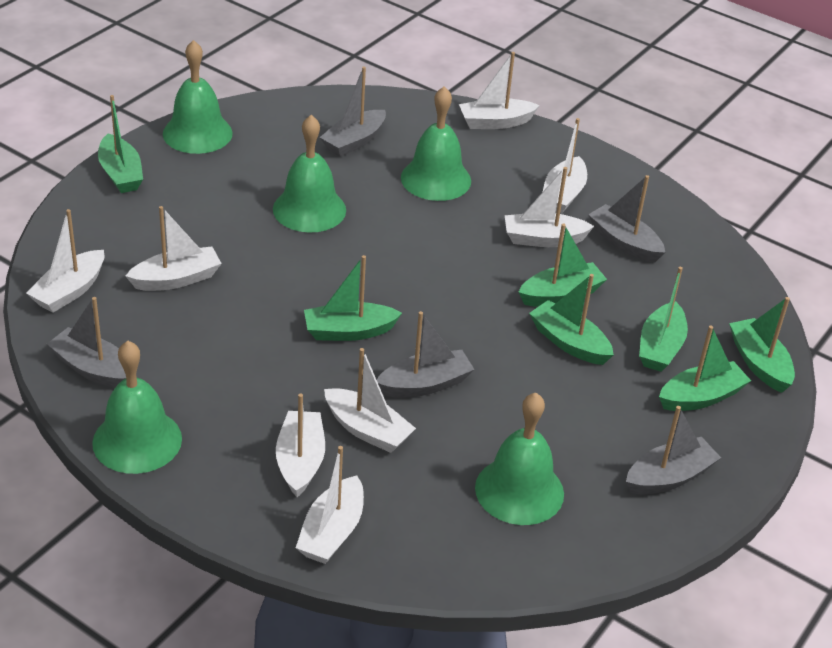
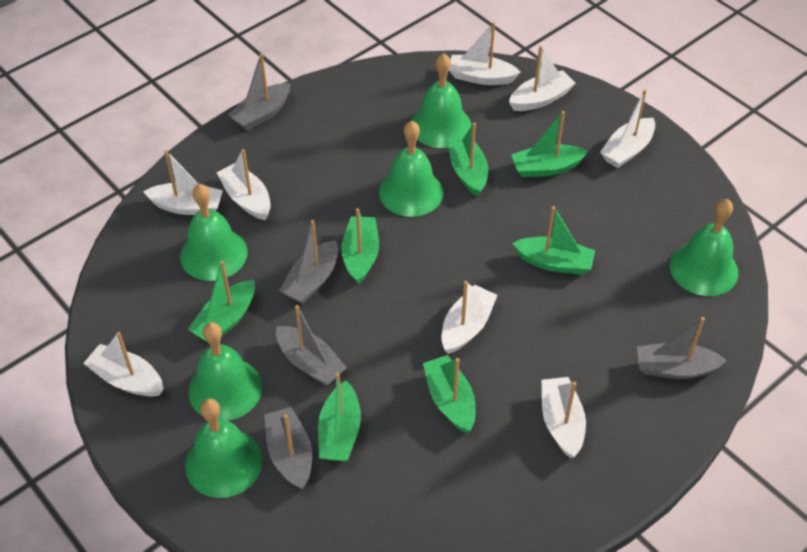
green bell: 5 -> 6

